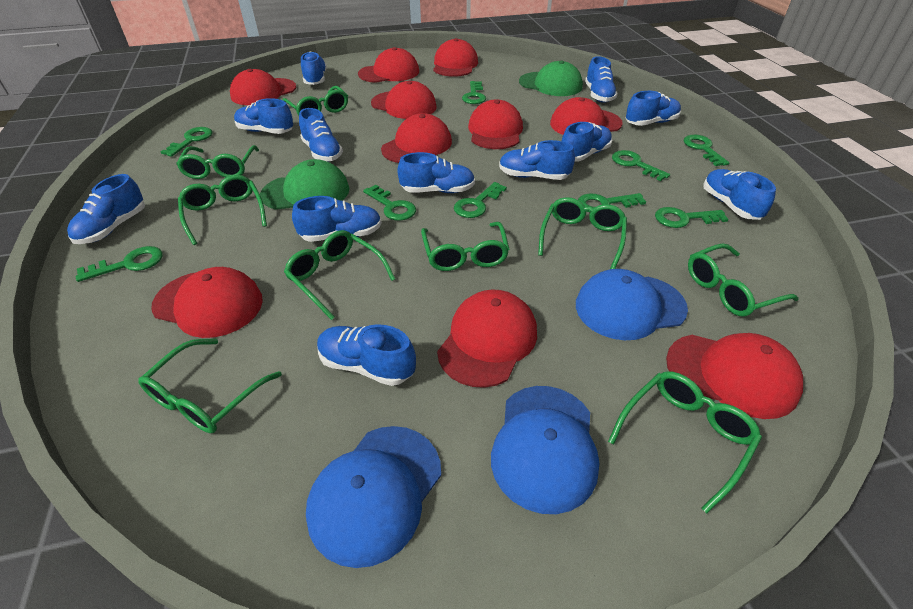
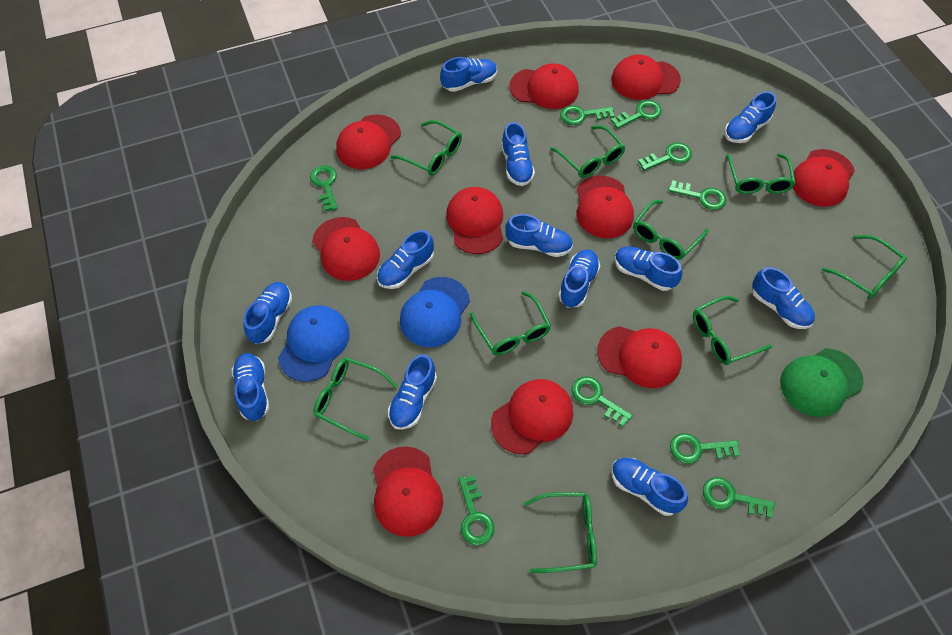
blue cap: 3 -> 2
green cap: 2 -> 1

